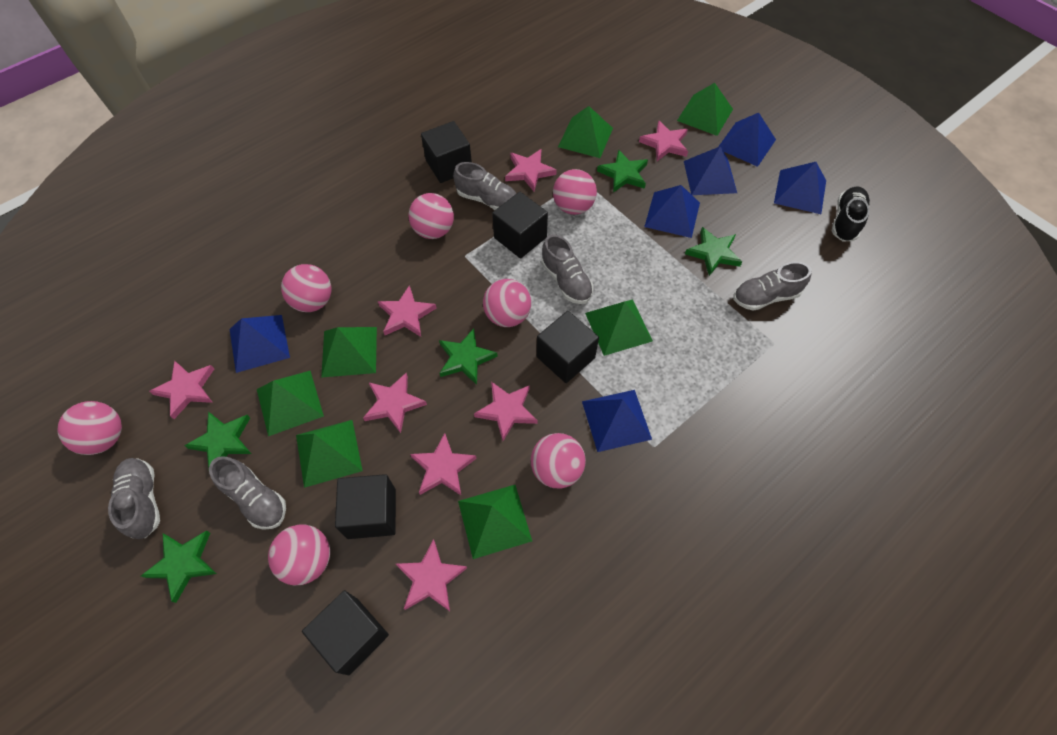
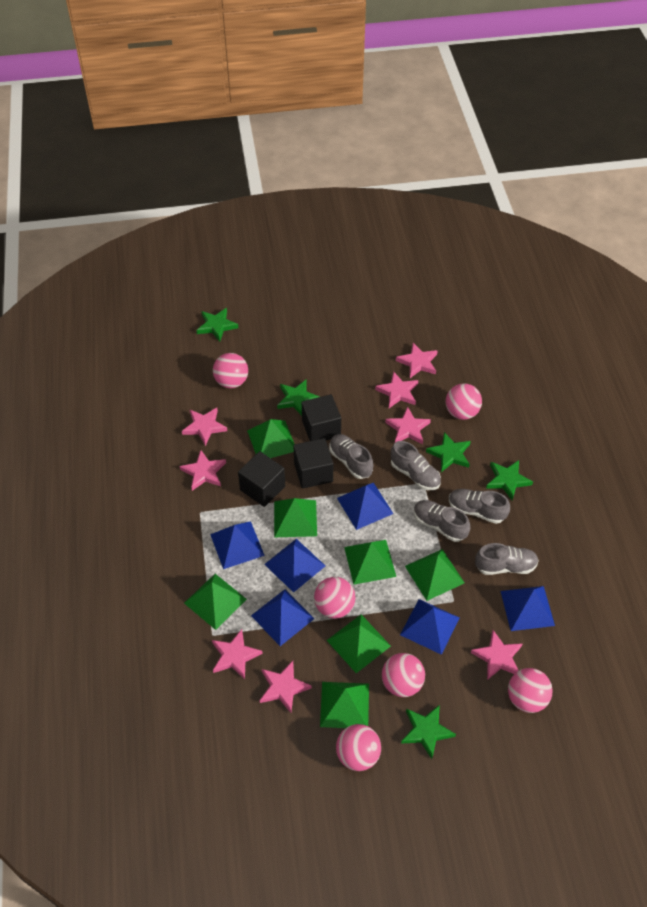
black cube: 5 -> 3
black shoe: 1 -> 0
pink ball: 7 -> 6

